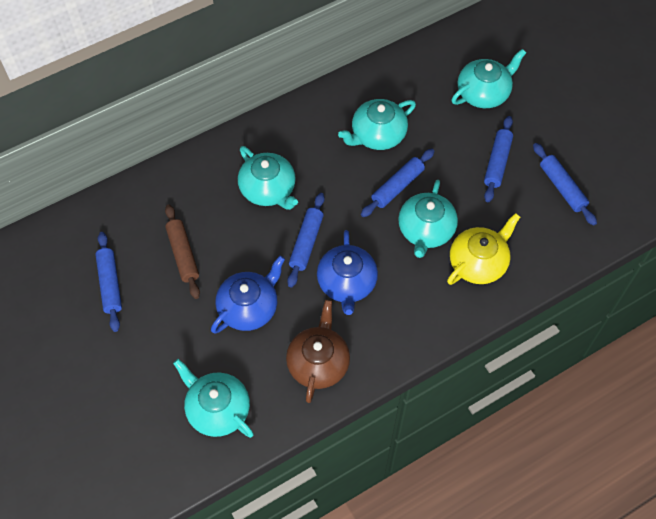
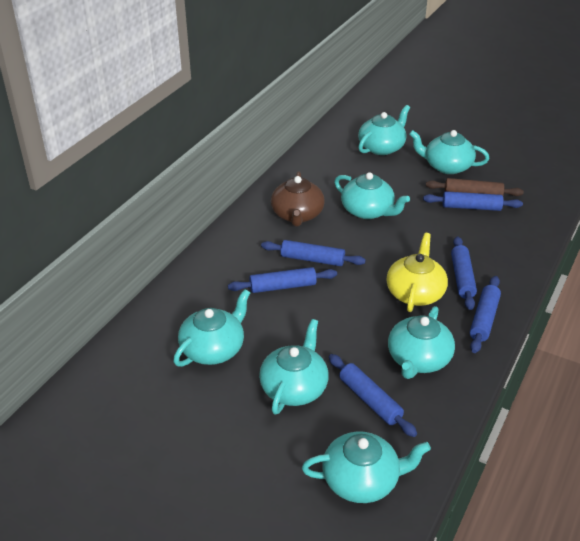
blue rolling pin: 5 -> 6
blue teapot: 2 -> 0
turquoise teapot: 5 -> 7

